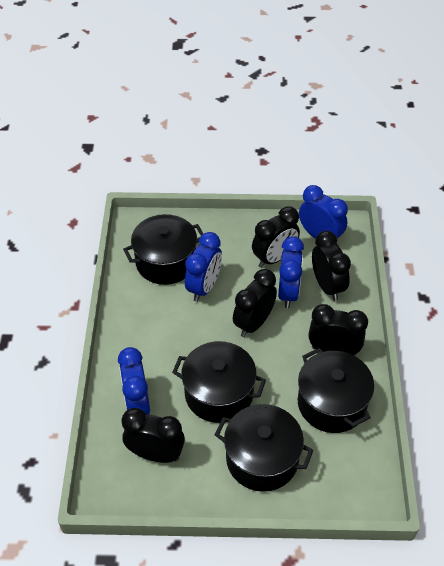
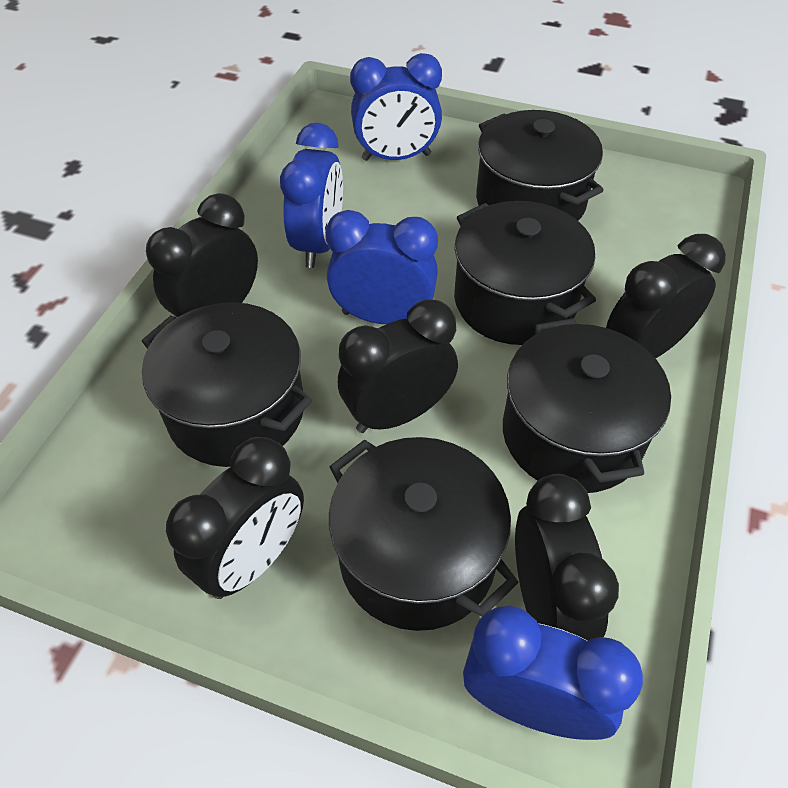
black pot: 4 -> 5

